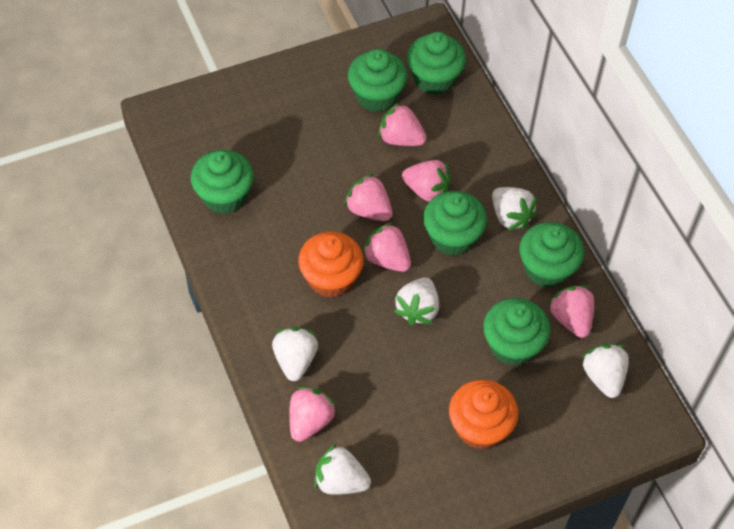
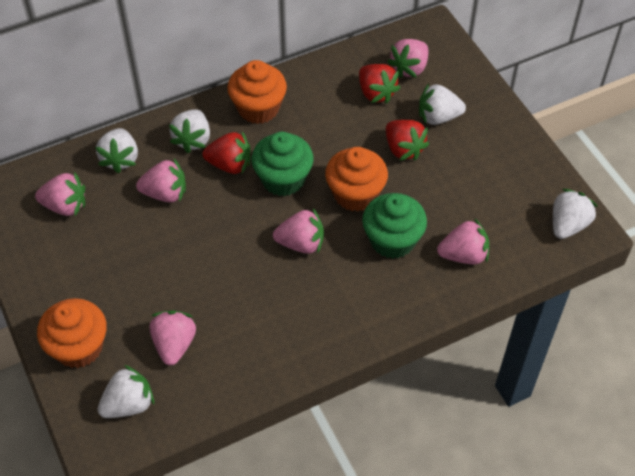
green cupcake: 6 -> 2
orange cupcake: 2 -> 3
red strawberry: 0 -> 3

